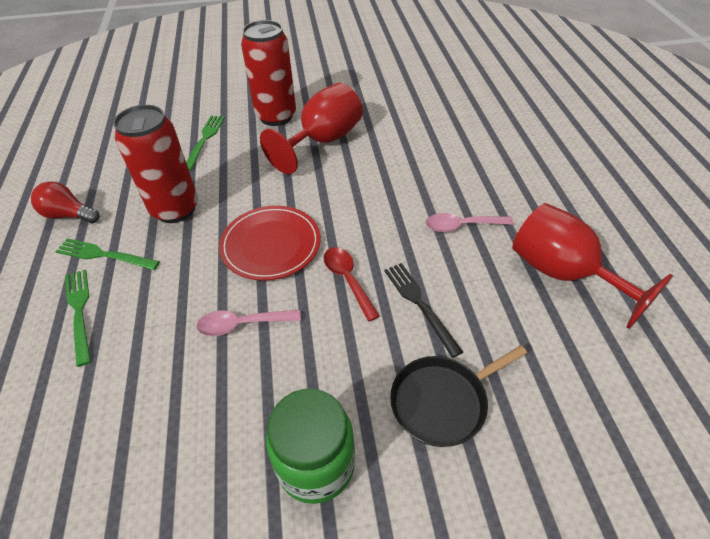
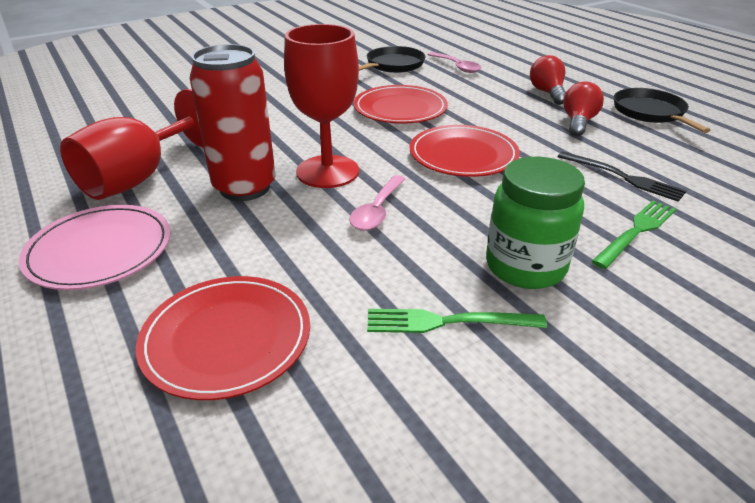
black pan: 1 -> 2
green fork: 3 -> 2
pink plate: 0 -> 1
red can: 2 -> 1
red light bulb: 1 -> 2
red plate: 1 -> 3
red spoon: 1 -> 0

